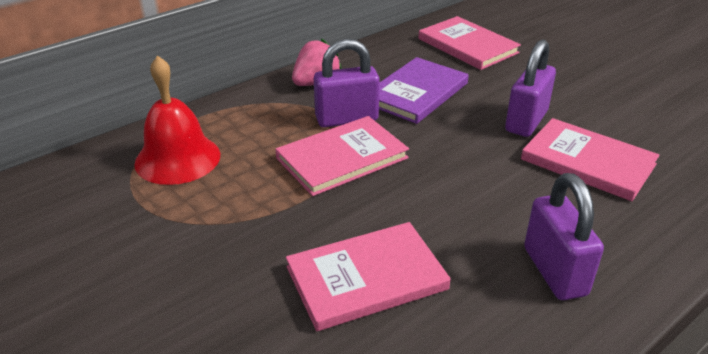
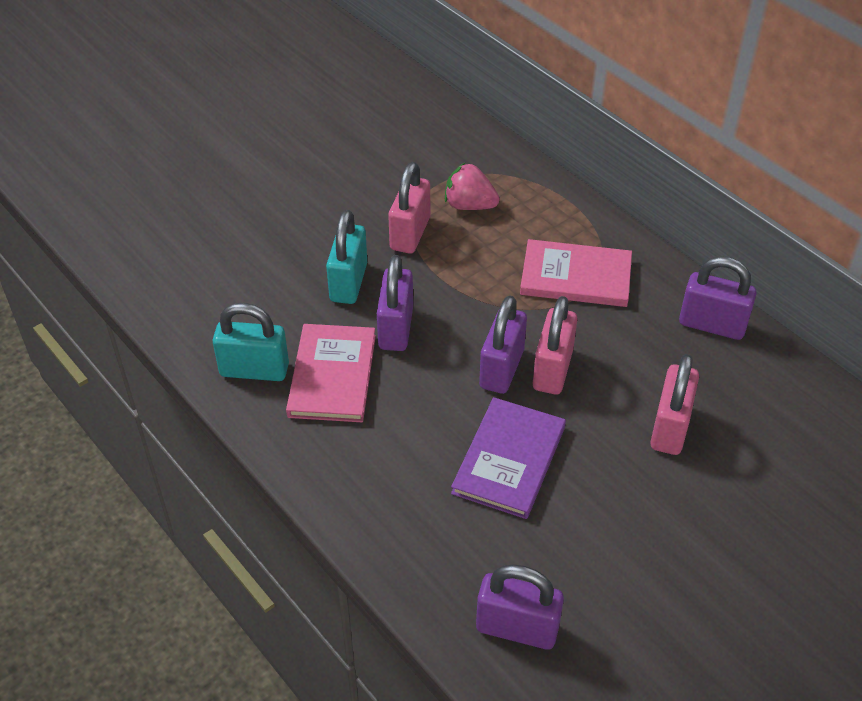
pink book: 4 -> 2
pink padlock: 0 -> 3
purple padlock: 3 -> 4
red bell: 1 -> 0
turquoise padlock: 0 -> 2

